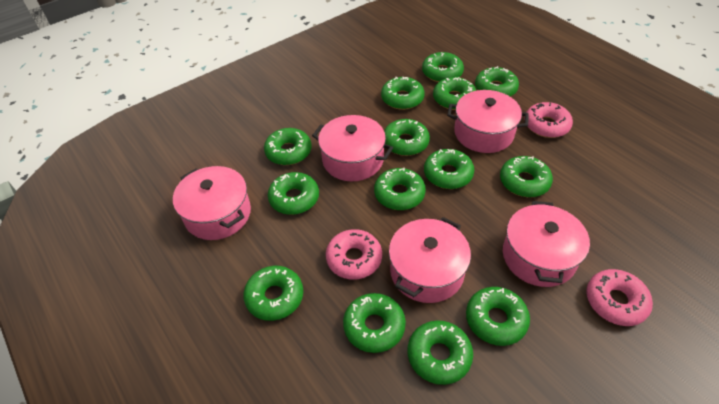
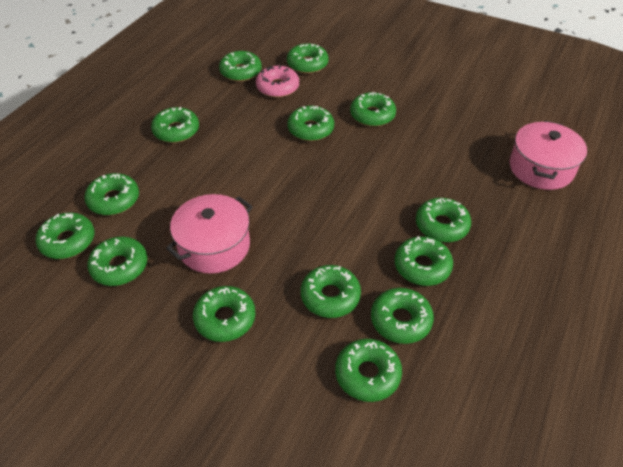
pink donut: 3 -> 1
pink pot: 5 -> 2

